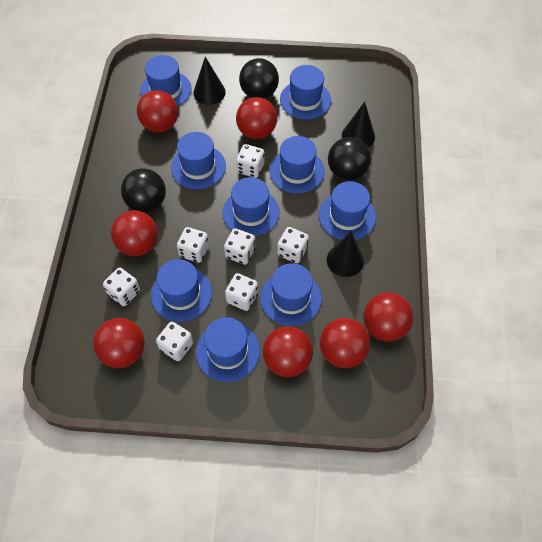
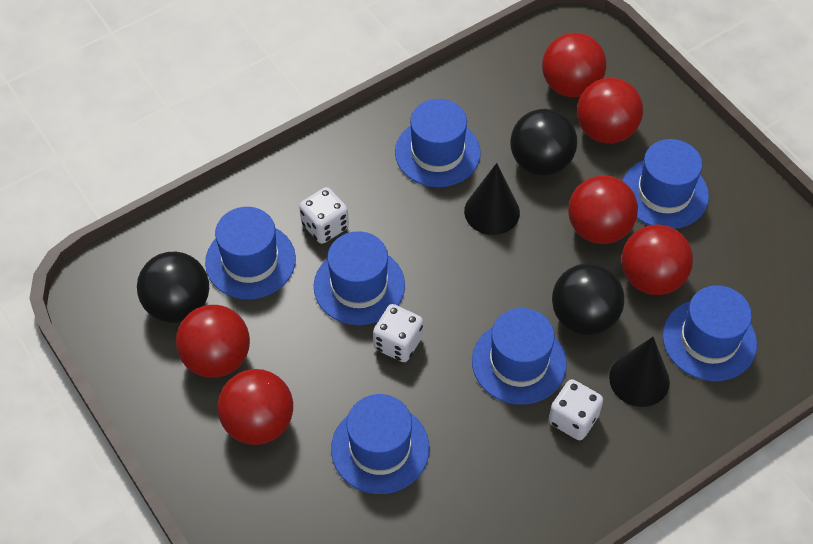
black cone: 3 -> 2
blue hat: 9 -> 7
red ball: 7 -> 6
white dice: 7 -> 3

